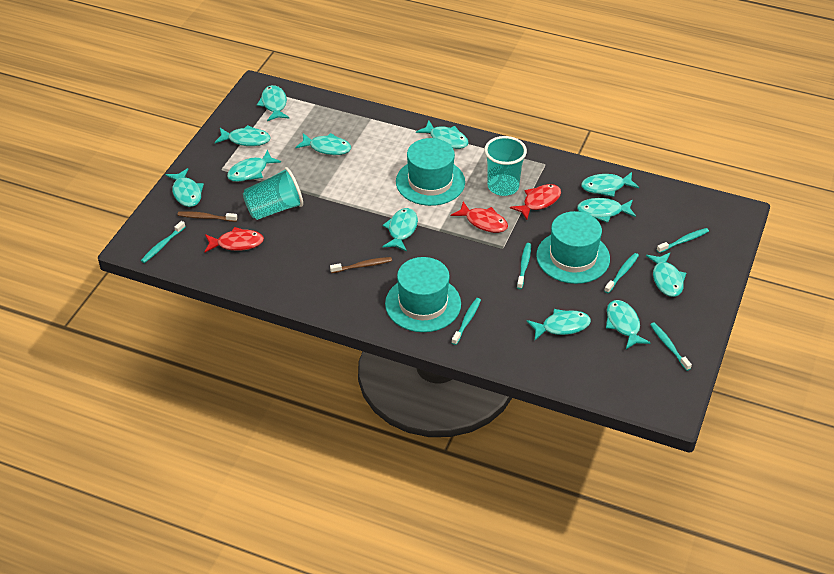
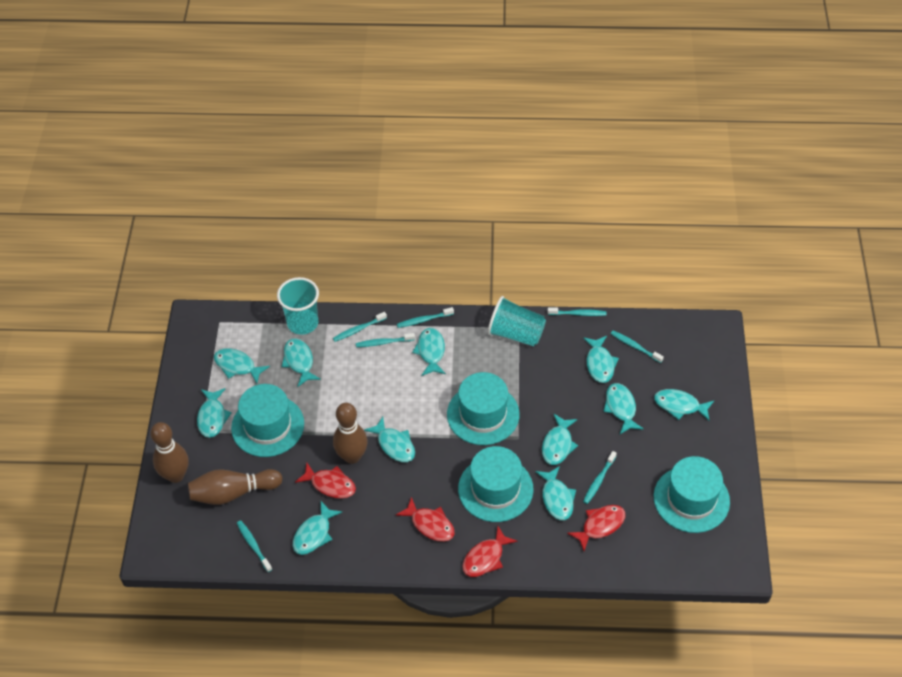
brown bowling pin: 0 -> 3
brown toothbrush: 2 -> 0
red fish: 3 -> 4
turquoise fish: 12 -> 11
turquoise hat: 3 -> 4
turquoise toothbrush: 6 -> 7

